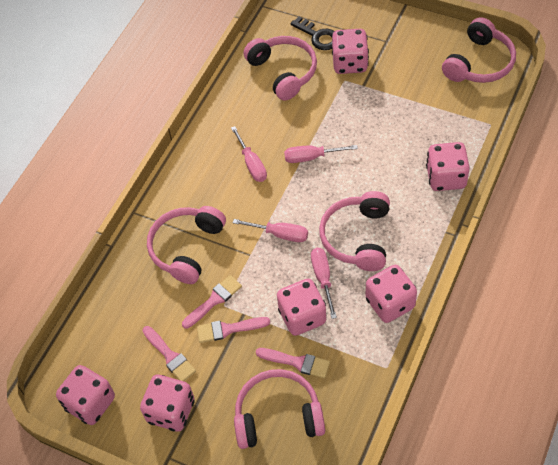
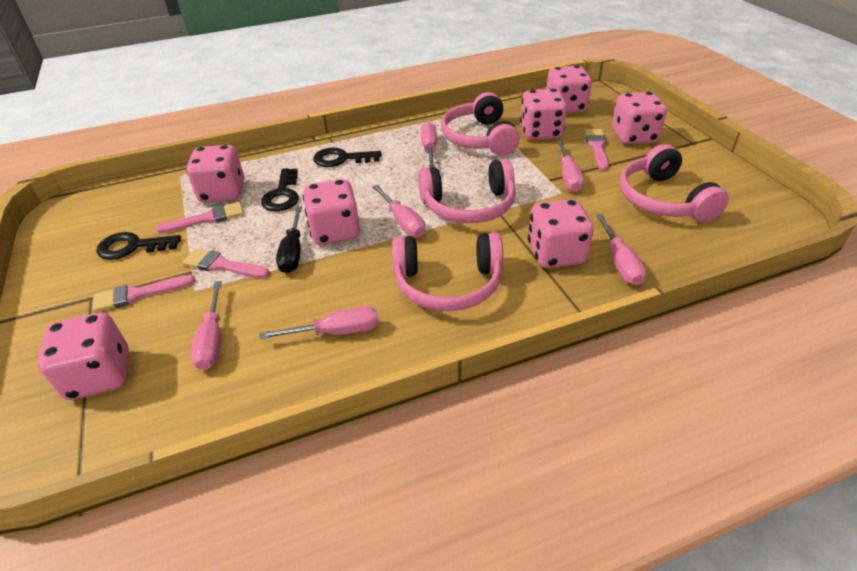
black key: 1 -> 3
black screwdriver: 0 -> 1
pink dice: 6 -> 7
pink headphones: 5 -> 4
pink screwdriver: 4 -> 6

